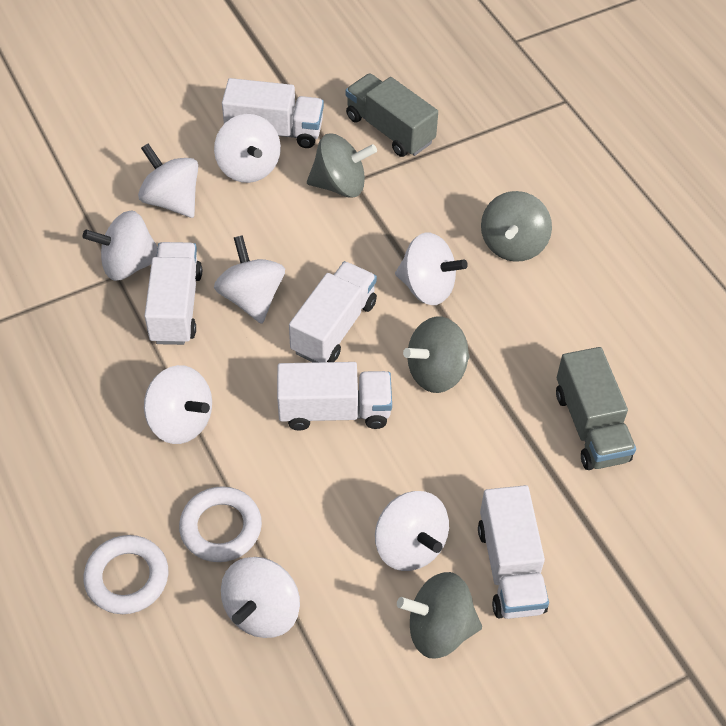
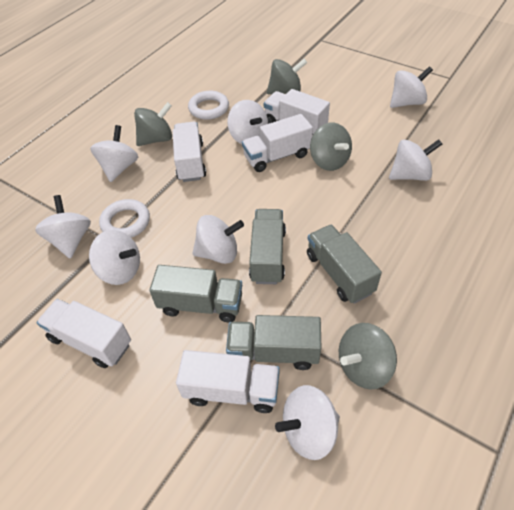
grey truck: 2 -> 4

